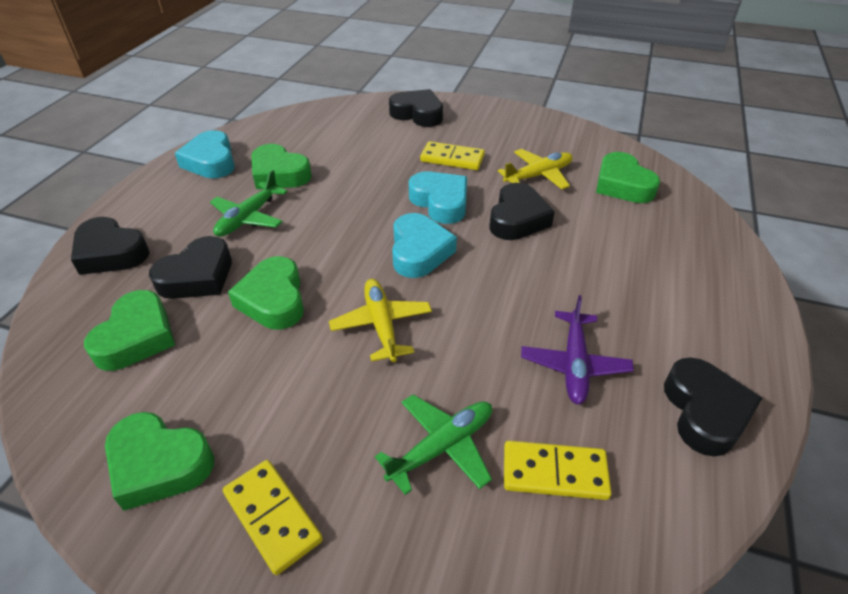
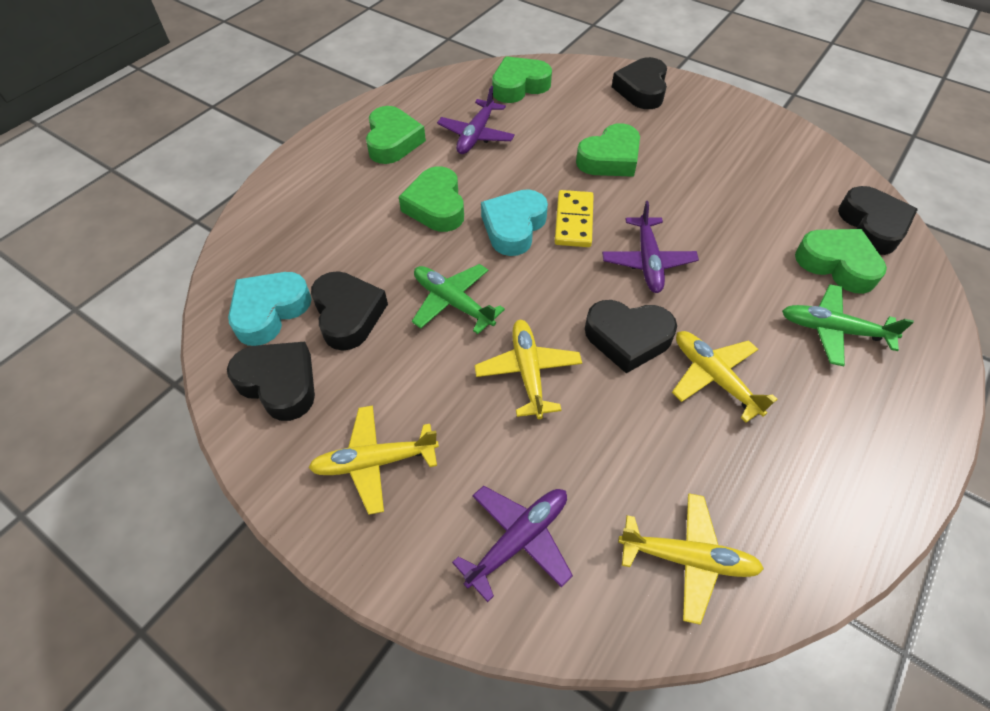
purple plane: 1 -> 3
turquoise heart: 3 -> 2
yellow domino: 3 -> 1
yellow plane: 2 -> 4

